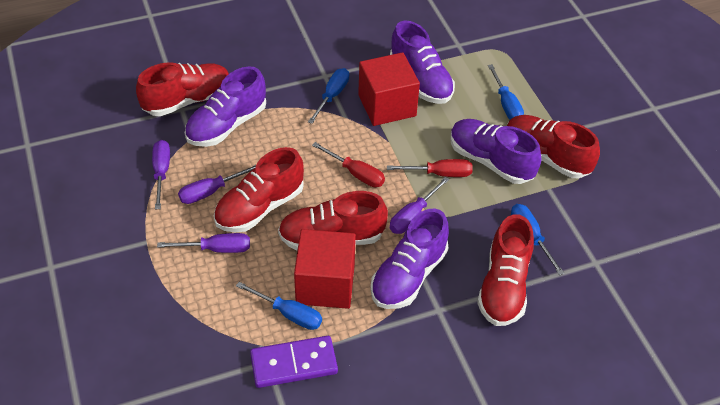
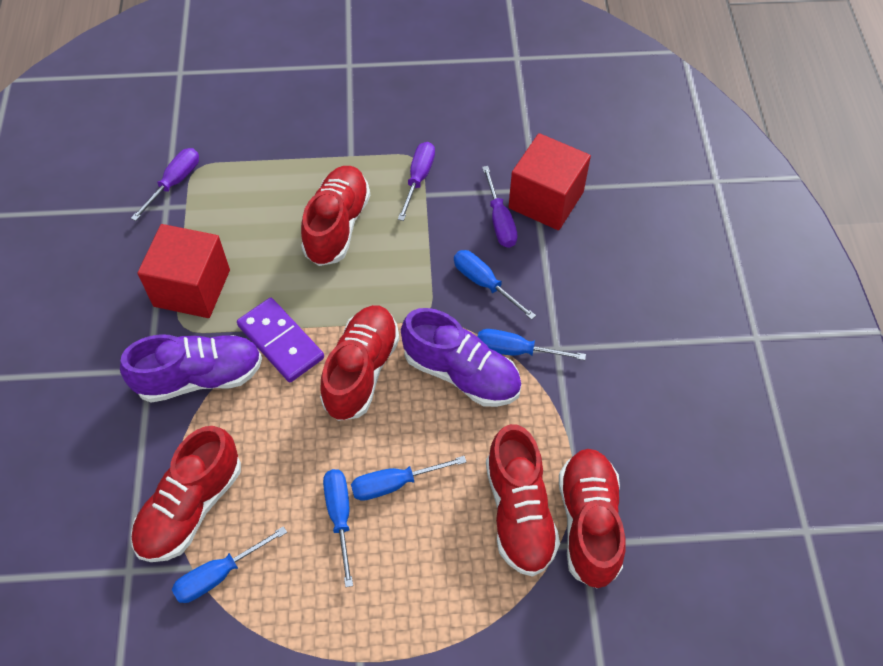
blue screwdriver: 4 -> 5
purple screwdriver: 4 -> 3
purple shoe: 4 -> 2
red screwdriver: 2 -> 0

